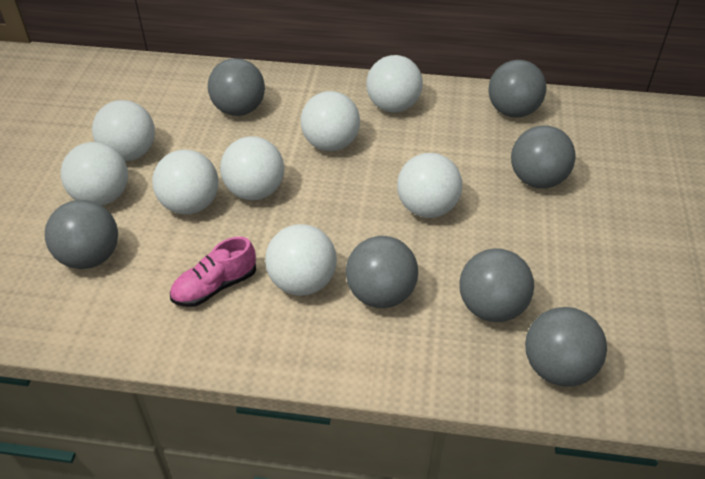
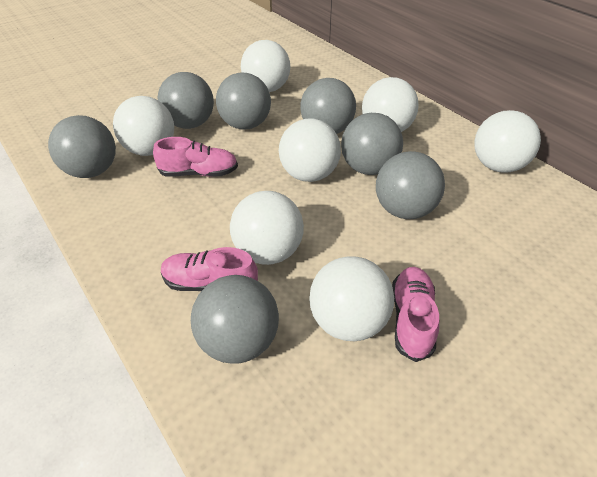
pink shoe: 1 -> 3
white ball: 8 -> 7

